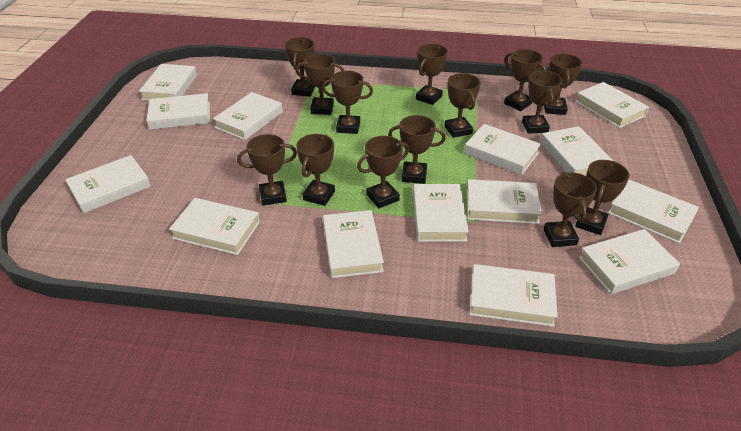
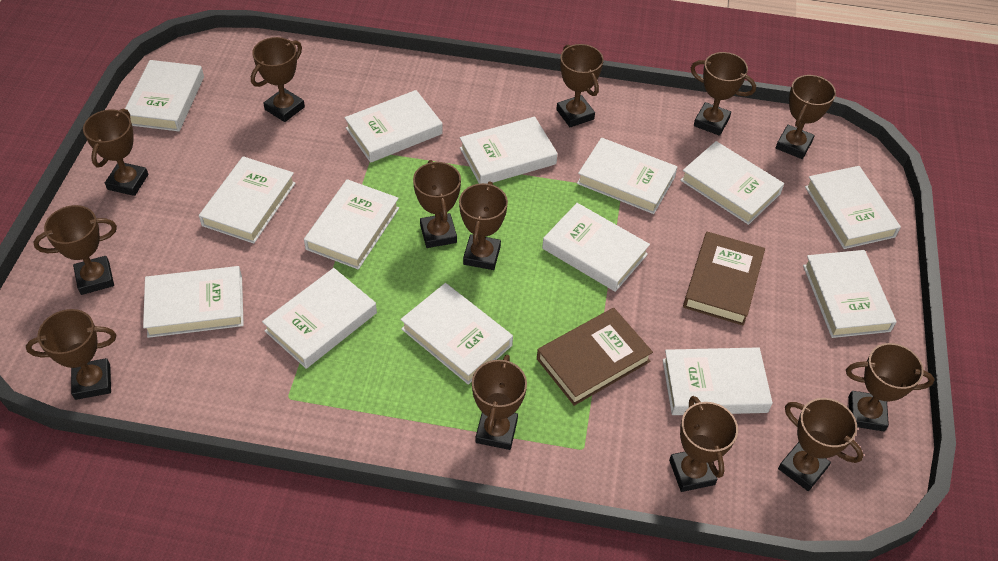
brown book: 0 -> 2
brown trophy: 14 -> 13

